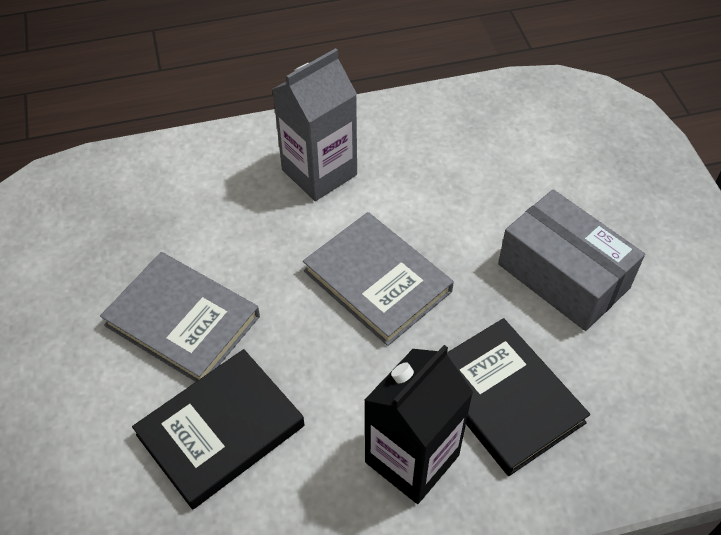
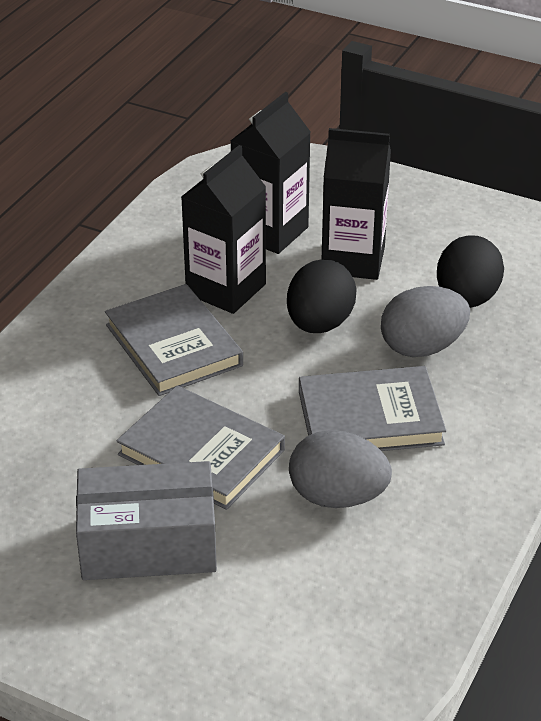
black book: 2 -> 0
black carton: 1 -> 3
black egg: 0 -> 2
grey book: 2 -> 3
grey carton: 1 -> 0
grey egg: 0 -> 2

